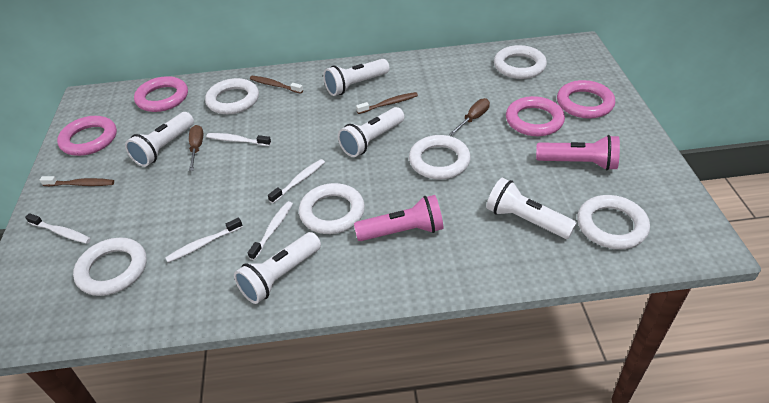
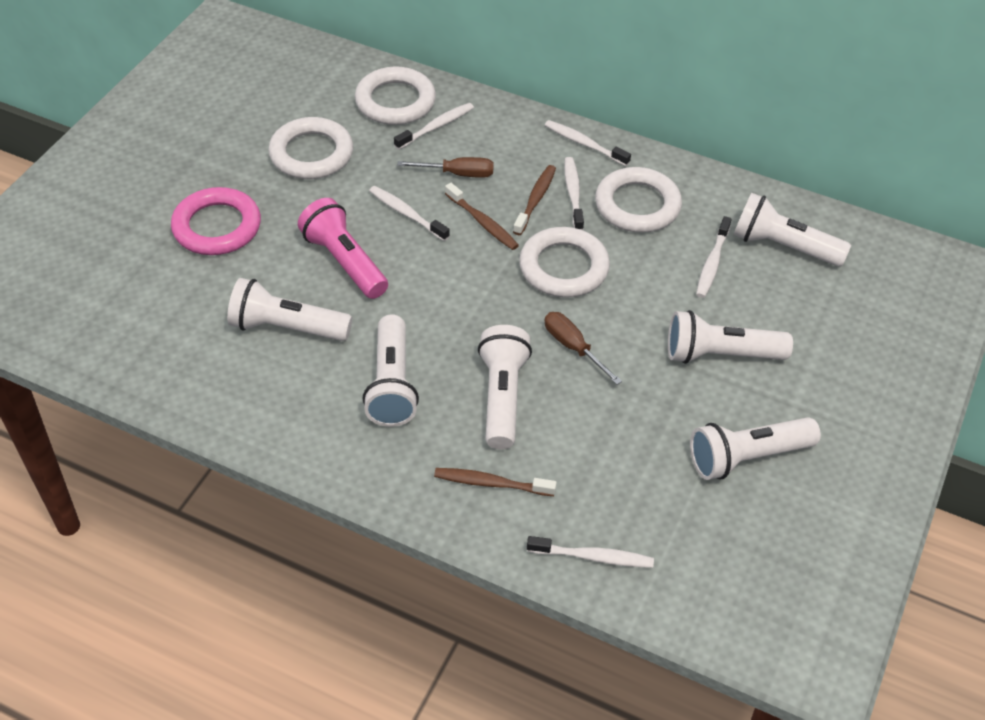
pink flashlight: 2 -> 1
pink ring: 4 -> 1
white flashlight: 5 -> 6
white ring: 6 -> 4
white toothbrush: 5 -> 6

